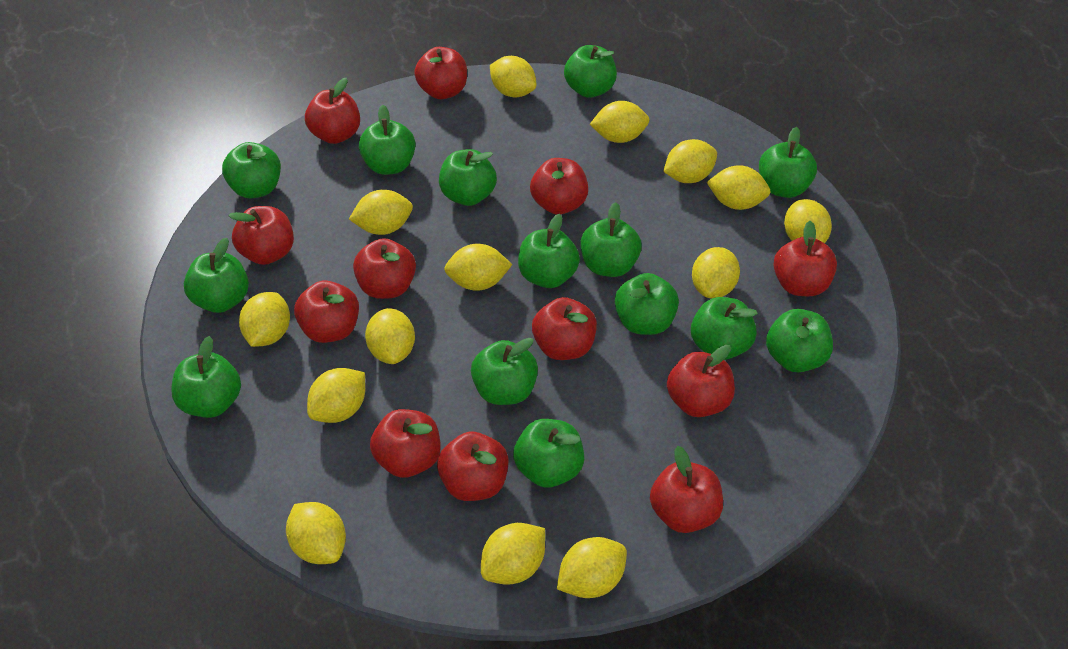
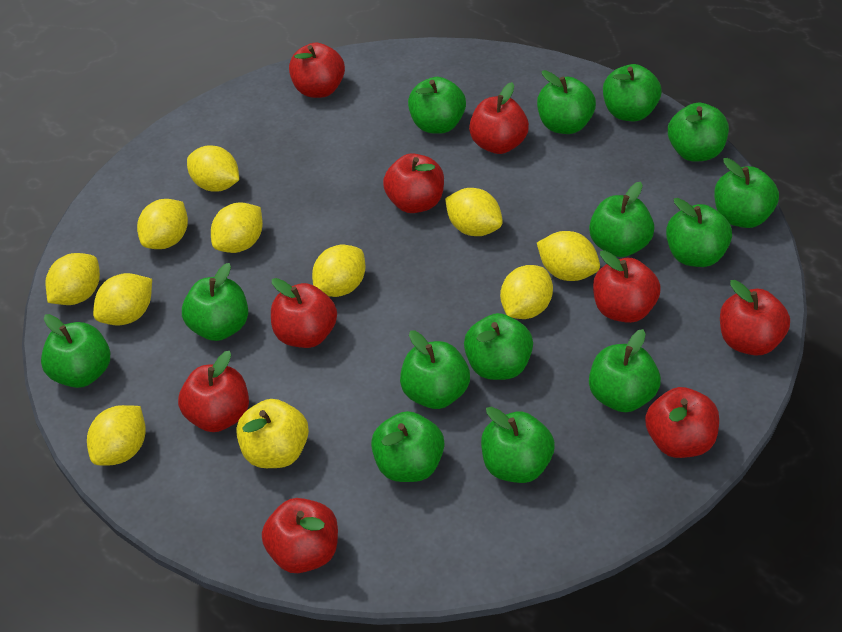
red apple: 12 -> 9
yellow apple: 0 -> 1
yellow lemon: 14 -> 10

